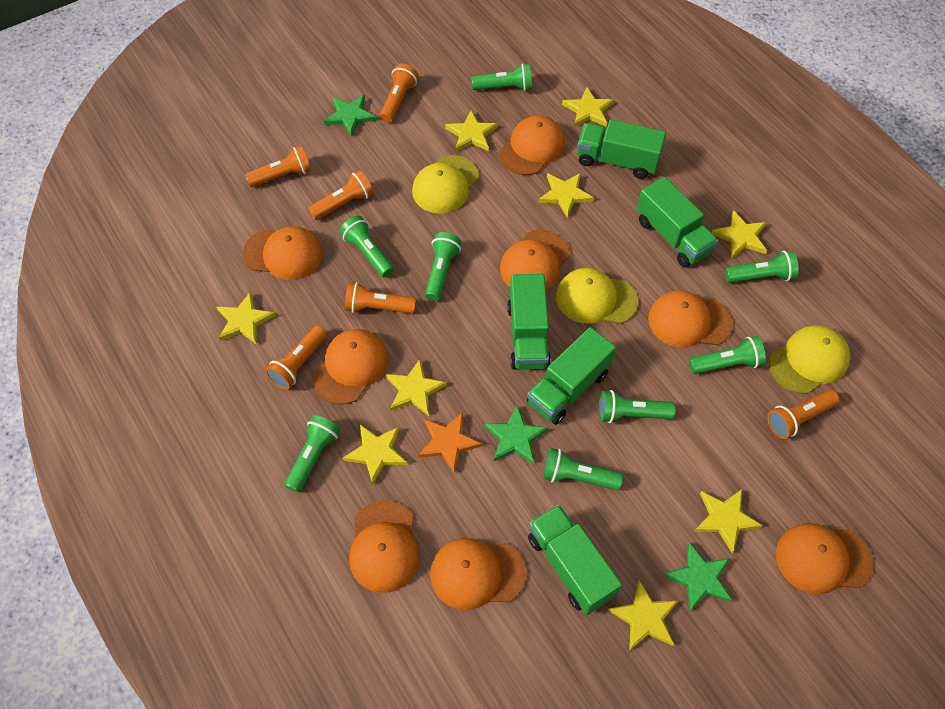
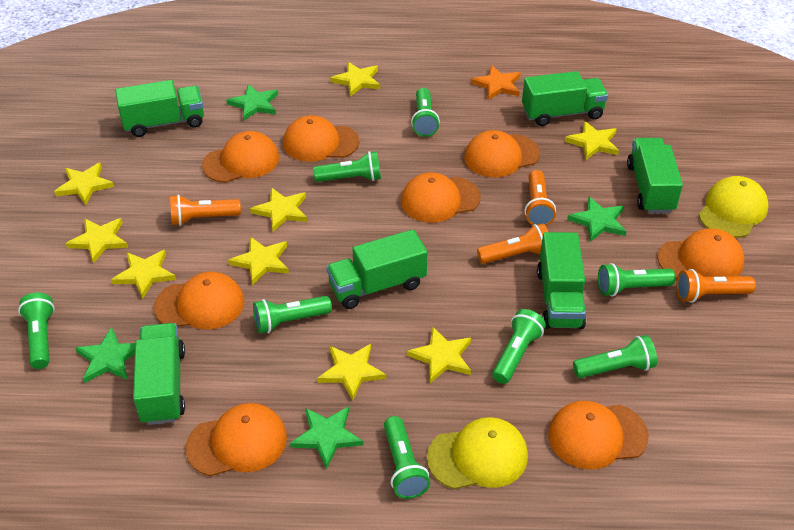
green star: 3 -> 4
green truck: 5 -> 6
orange flashlight: 6 -> 4
yellow cap: 3 -> 2

